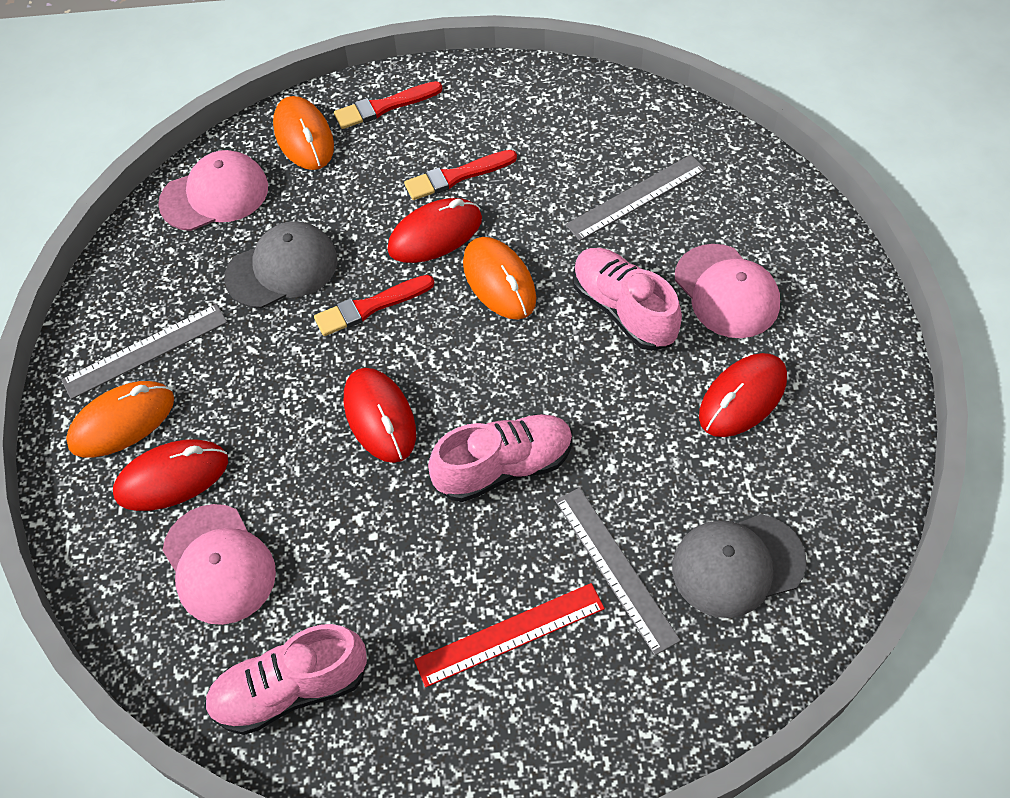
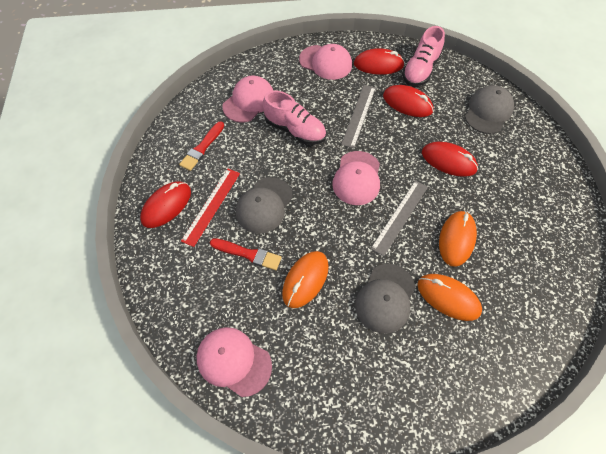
grey cap: 2 -> 3
grey ruler: 3 -> 2
pink cap: 3 -> 4
pink shoe: 3 -> 2
red brush: 3 -> 2

